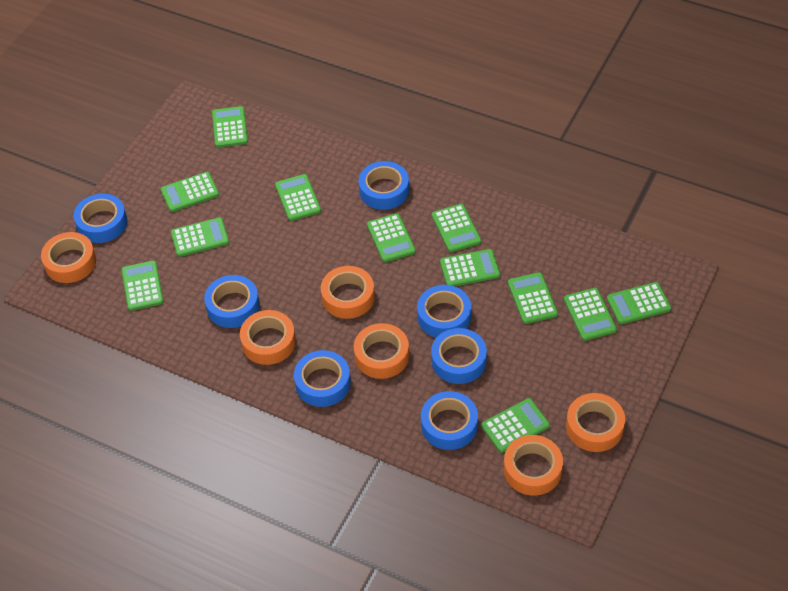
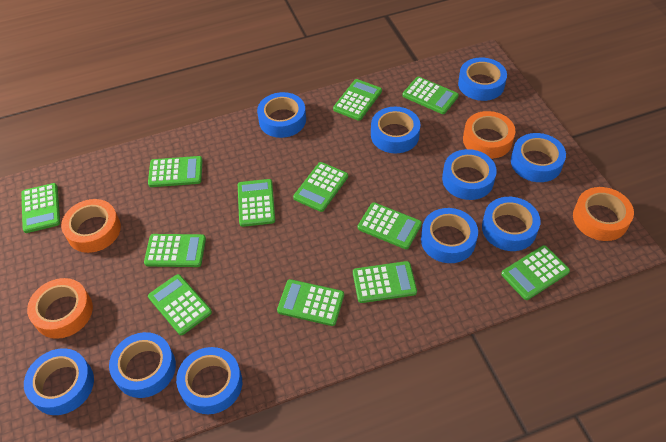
blue tape: 7 -> 10
orange tape: 6 -> 4

